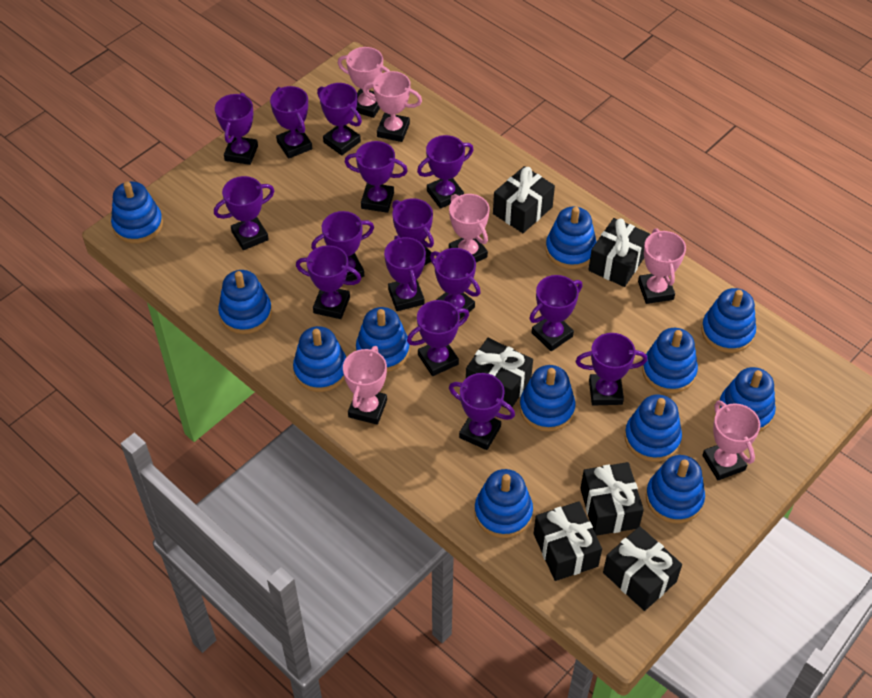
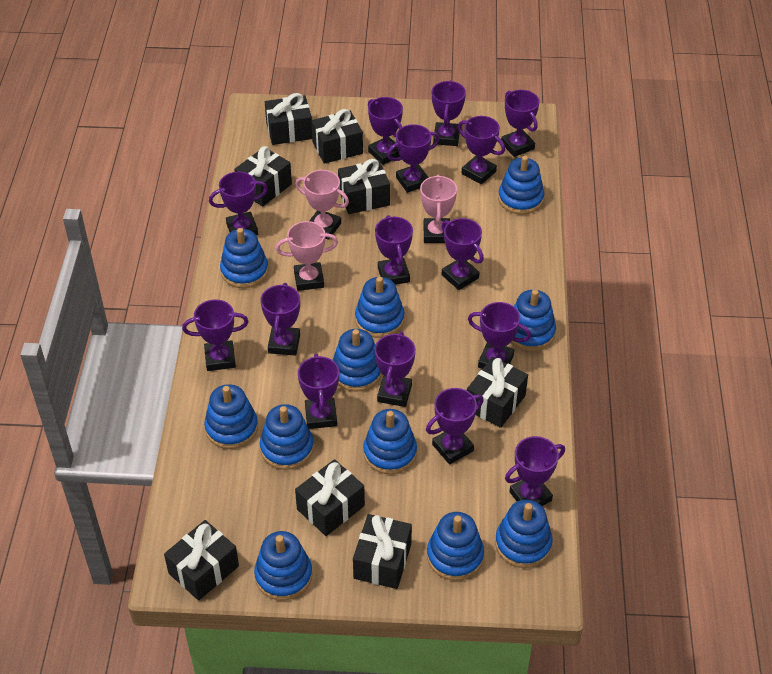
black gift: 6 -> 8
blue stacking toy: 12 -> 11
pink trophy: 6 -> 3

